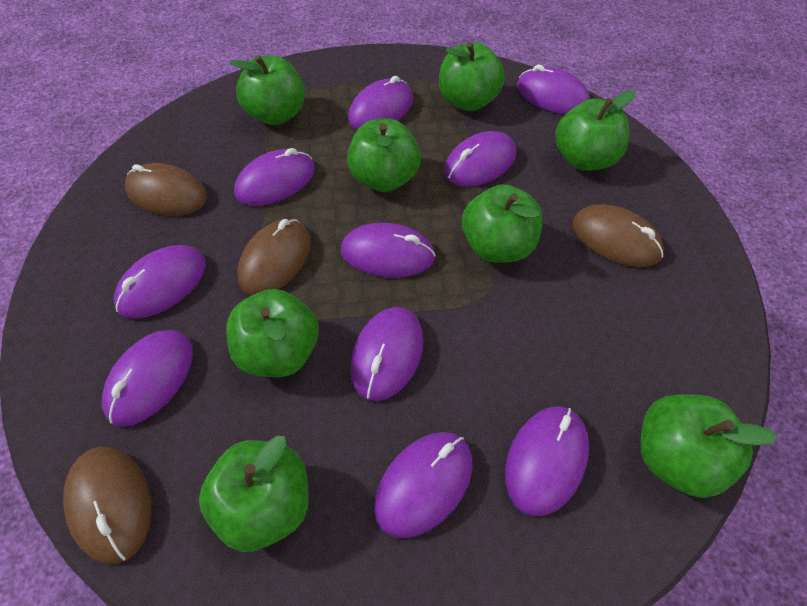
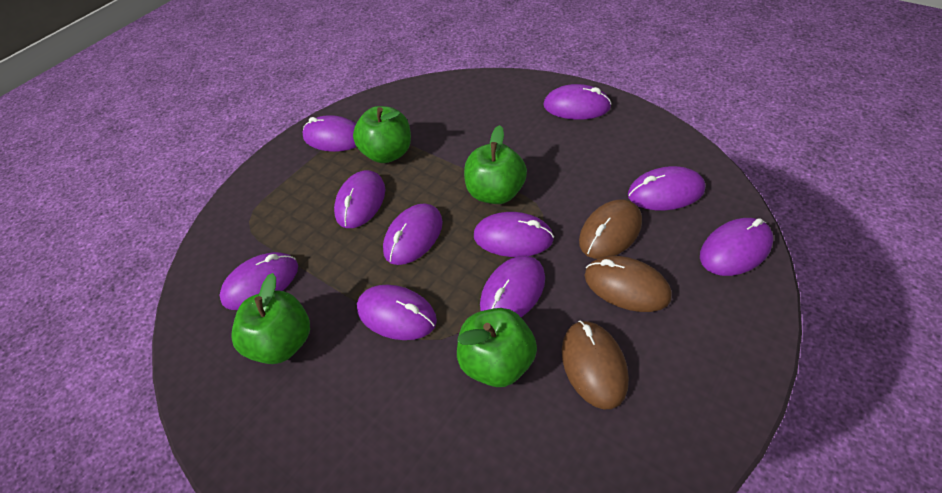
brown mouse: 4 -> 3
green apple: 8 -> 4

